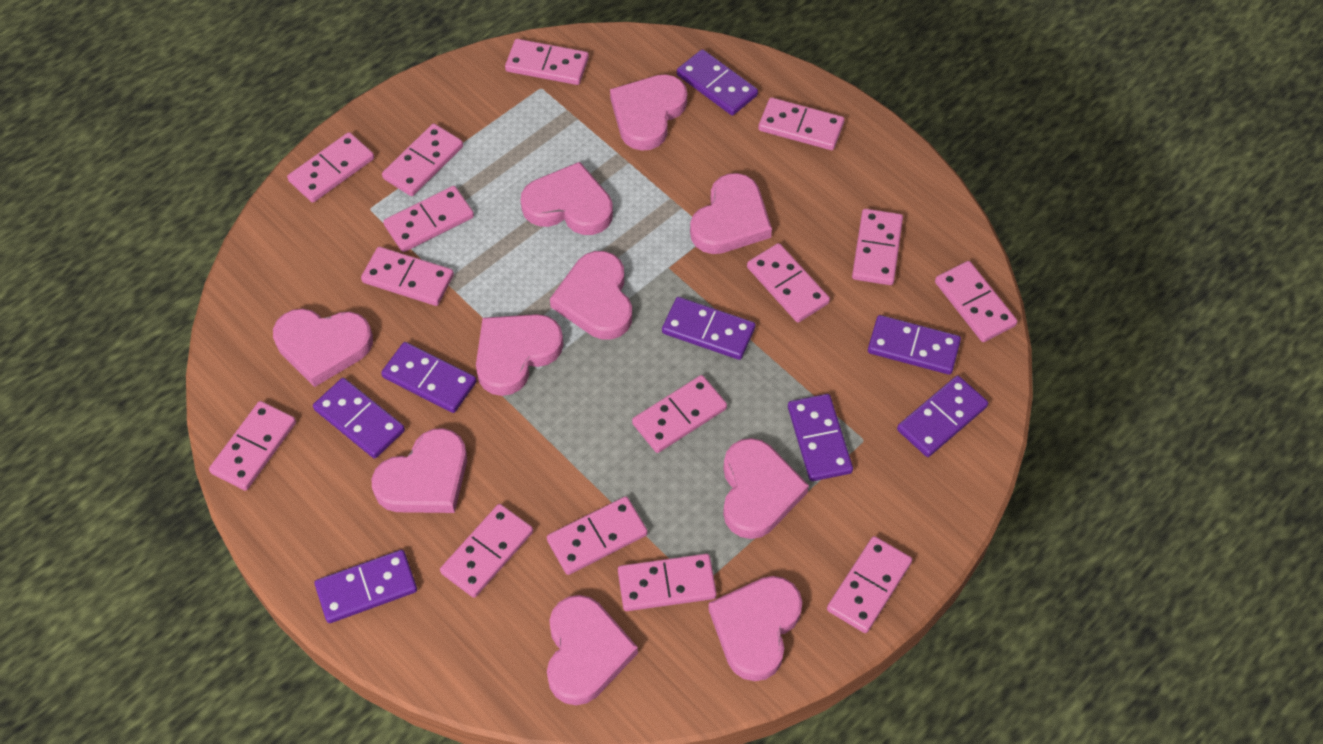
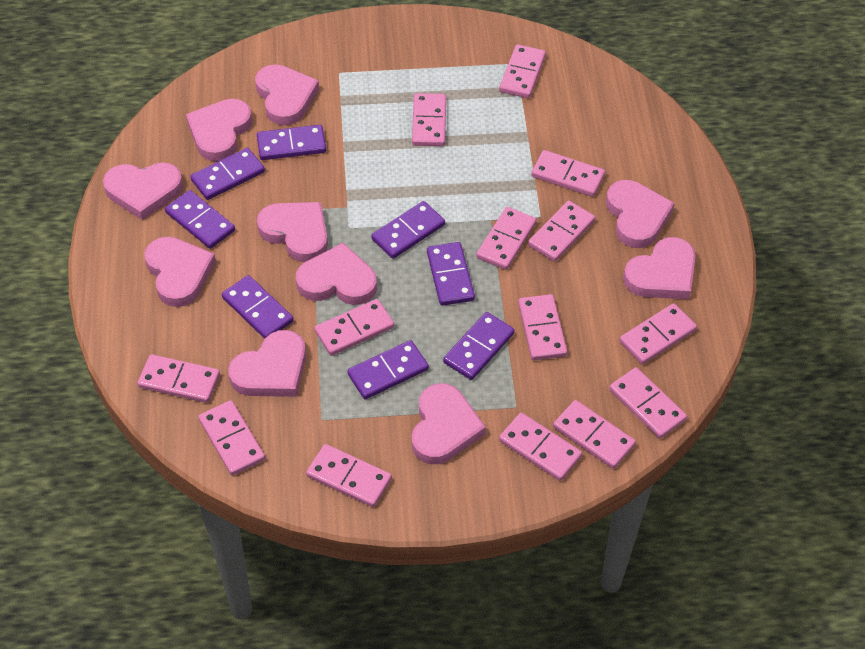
pink domino: 15 -> 14

